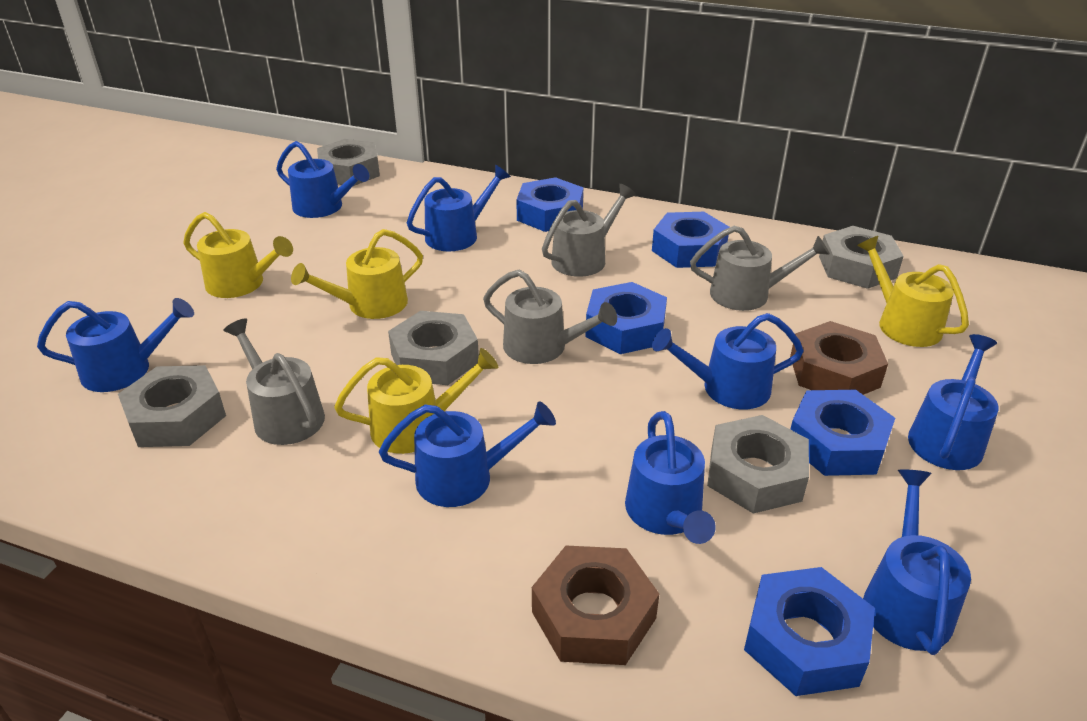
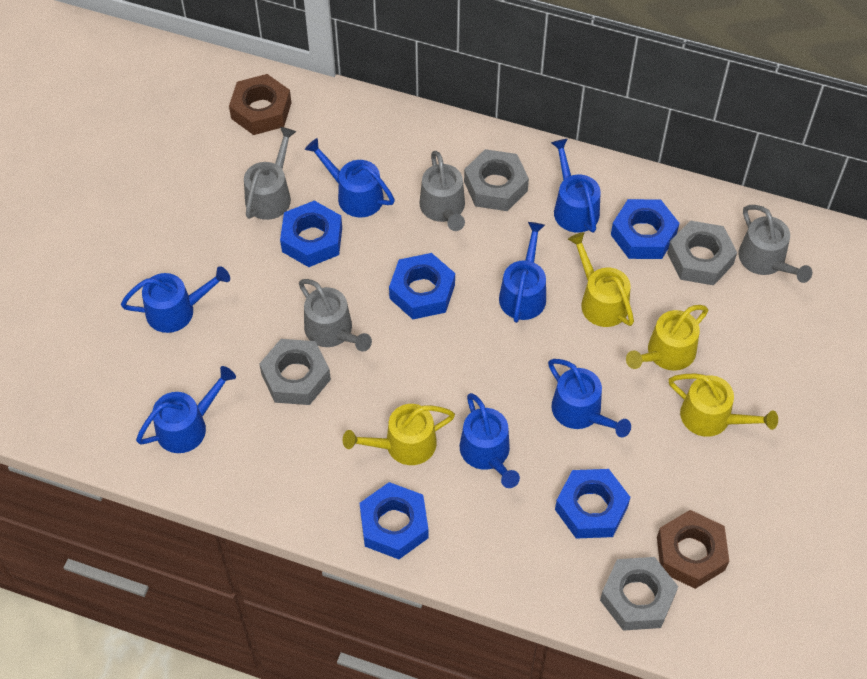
blue watering can: 8 -> 7
grey nut: 5 -> 4

